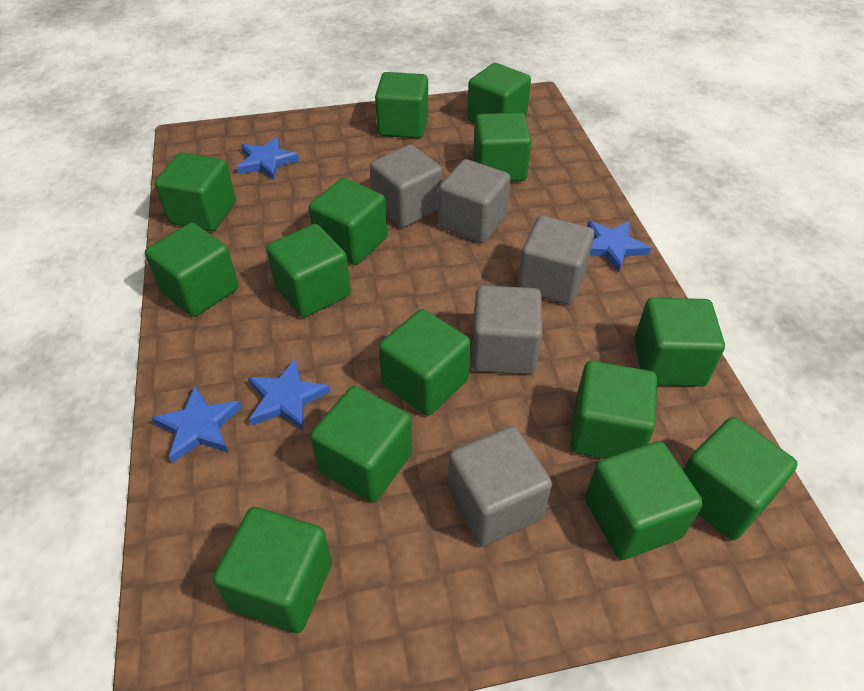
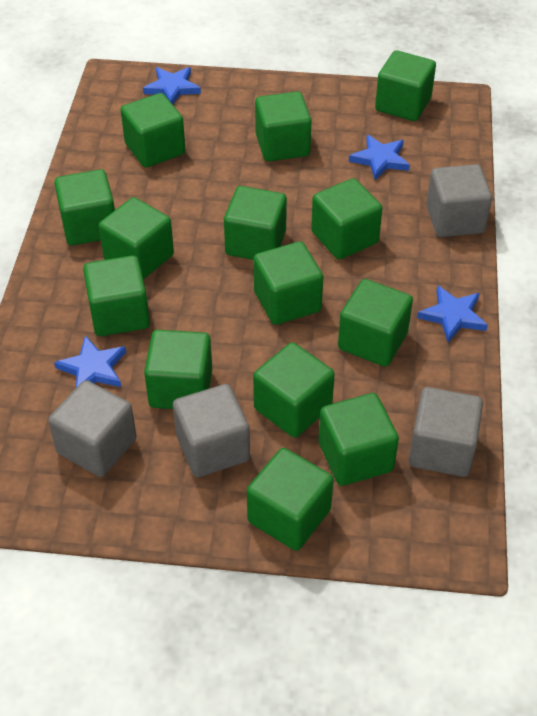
grey cube: 5 -> 4

